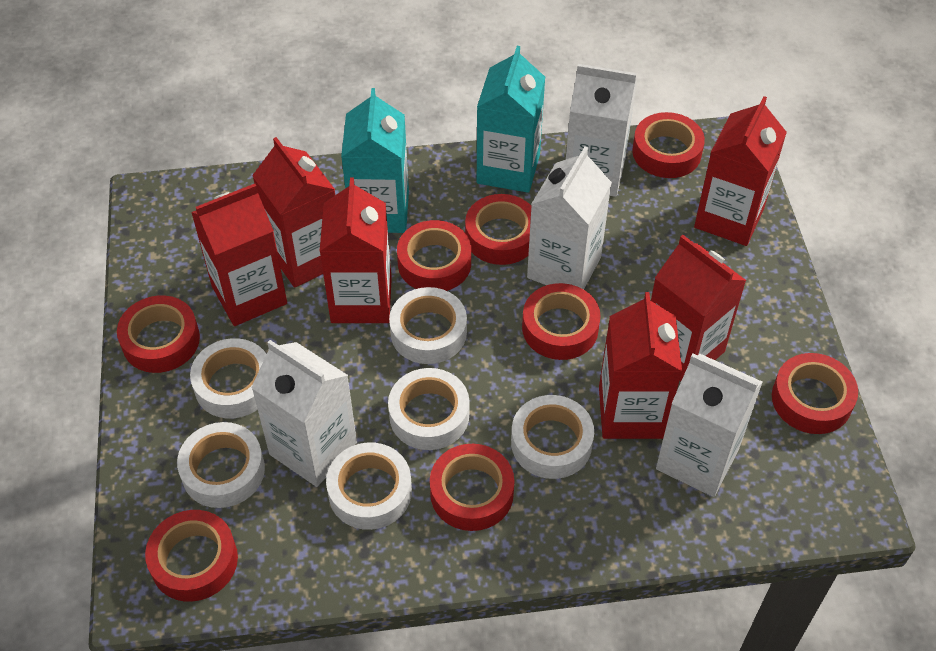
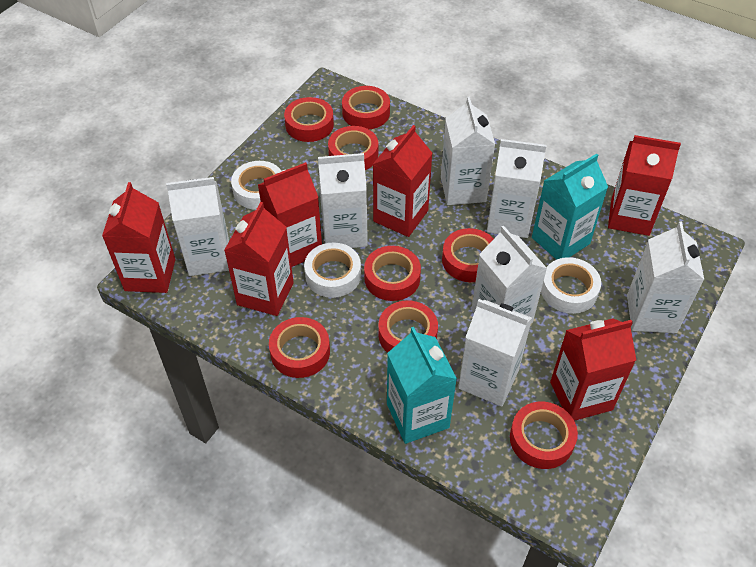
white carton: 4 -> 7
white tape: 6 -> 3

